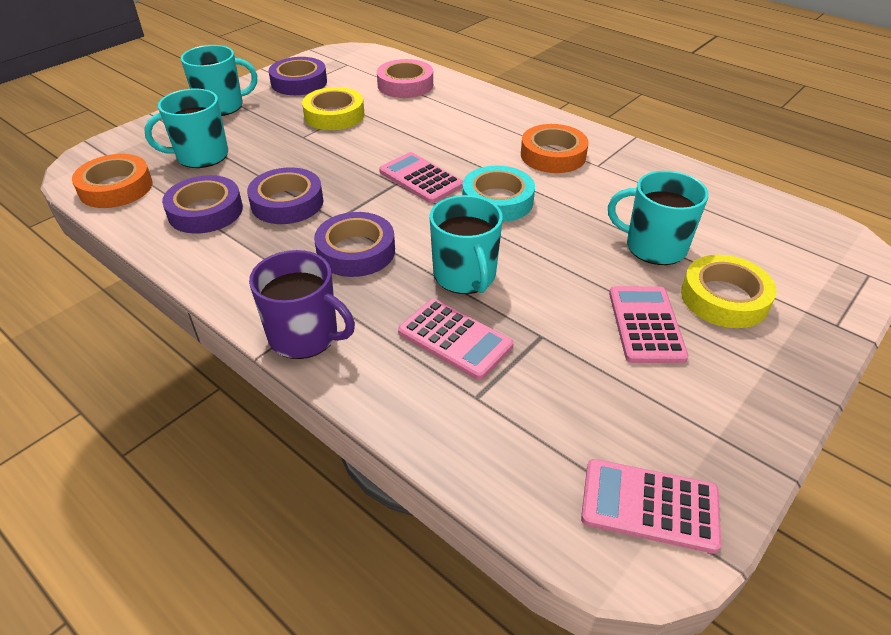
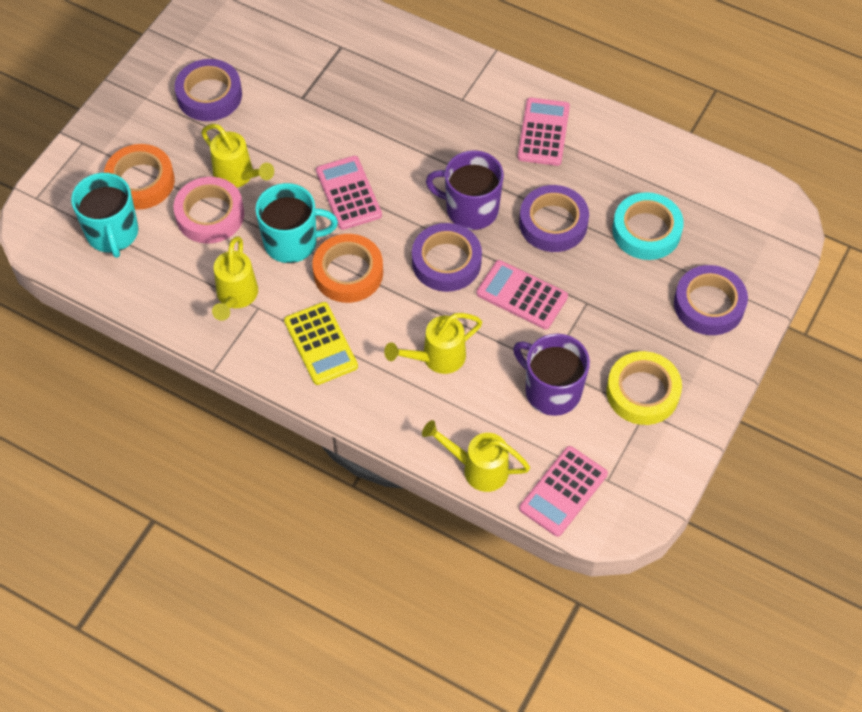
purple mug: 1 -> 2
turquoise mug: 4 -> 2
yellow calculator: 0 -> 1
yellow tape: 2 -> 1
yellow watering can: 0 -> 4

